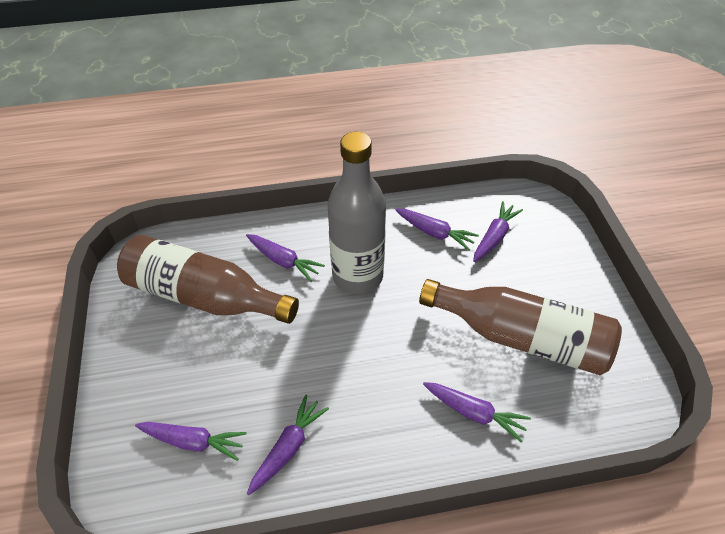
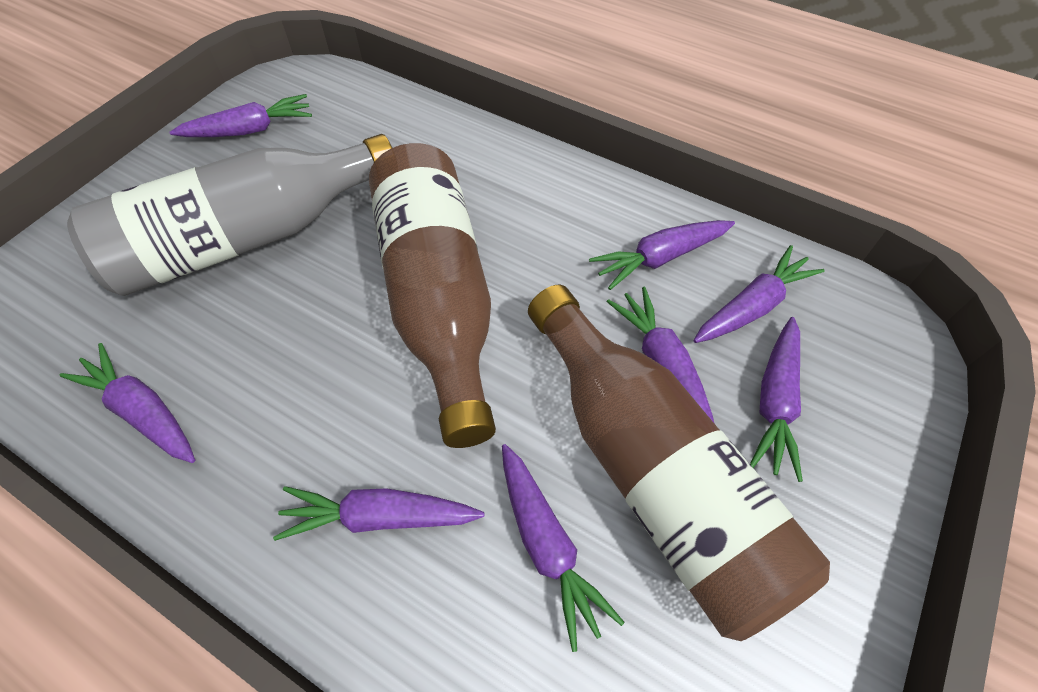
purple carrot: 6 -> 8

